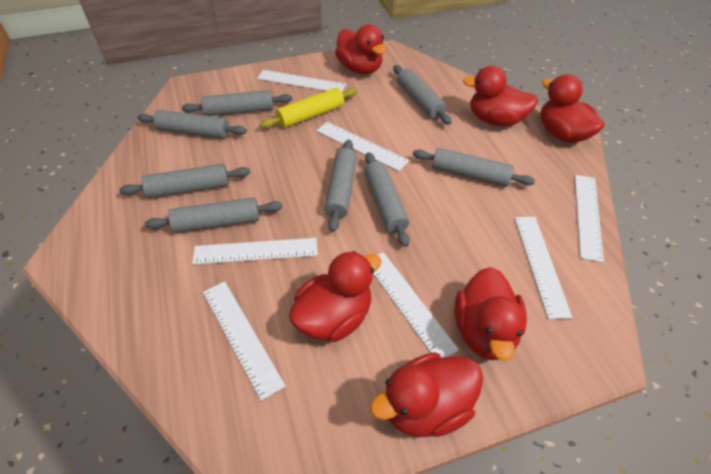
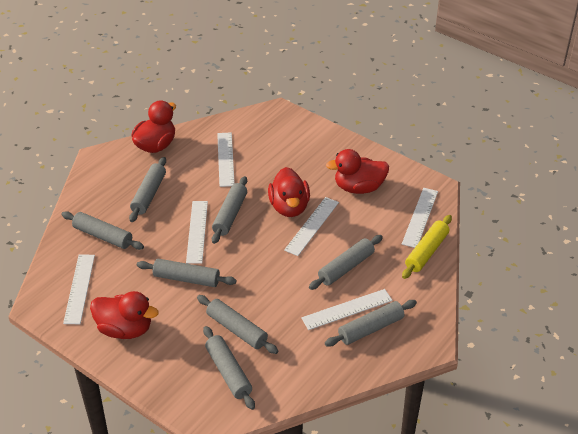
red duck: 6 -> 4
white ruler: 7 -> 6

